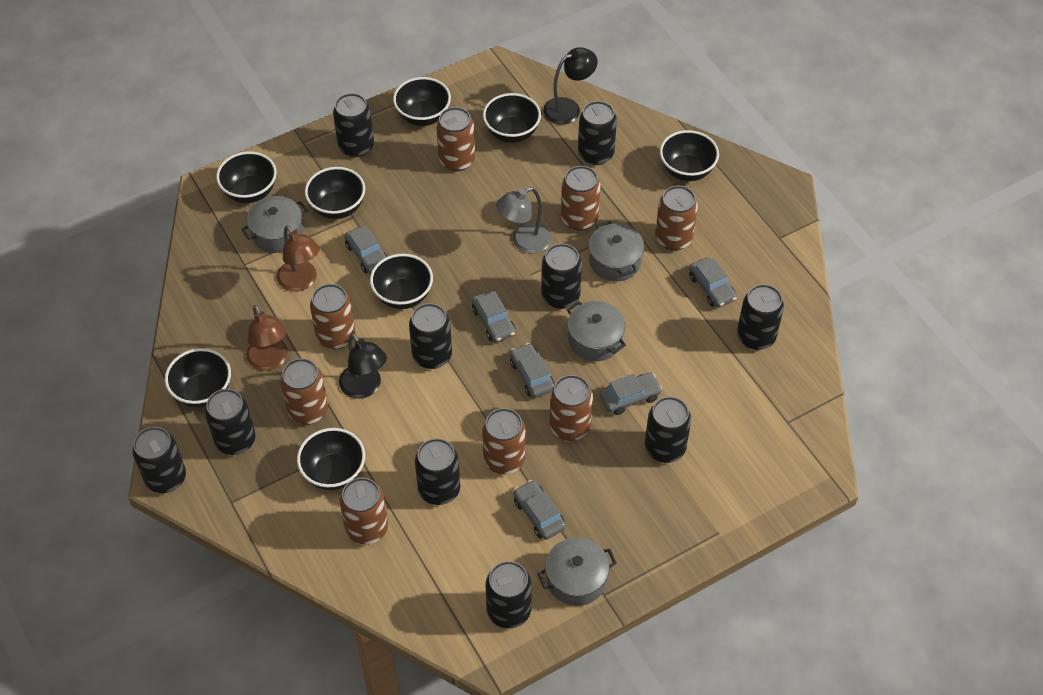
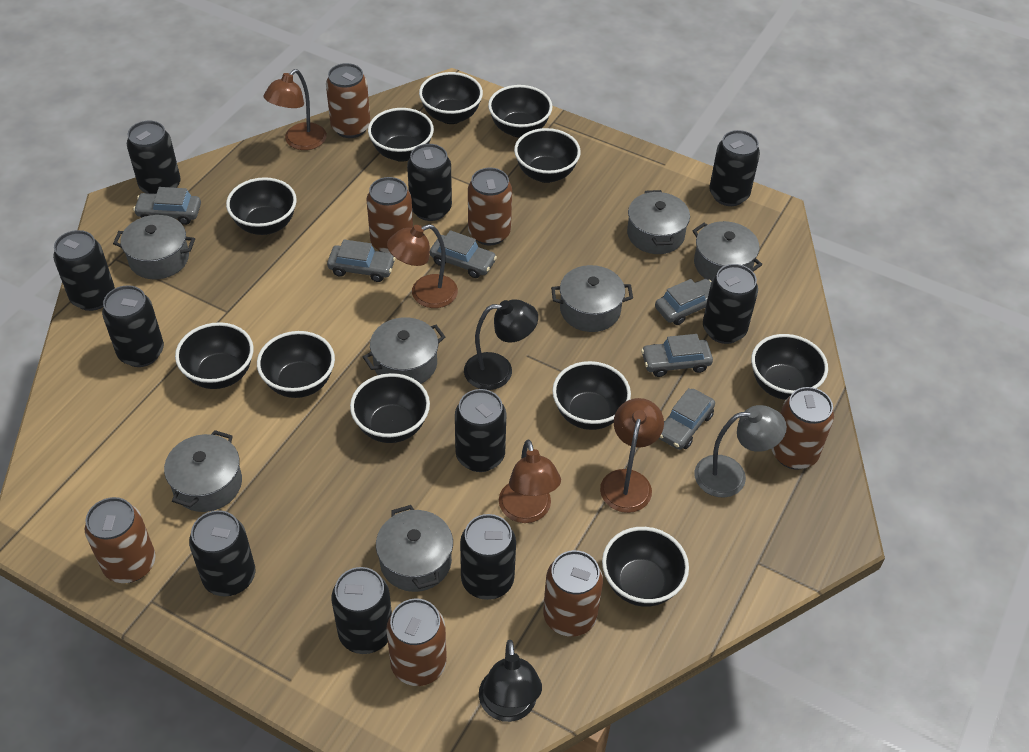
black bowl: 8 -> 11
brown can: 8 -> 7
brown lamp: 2 -> 4
grey pot: 4 -> 7

